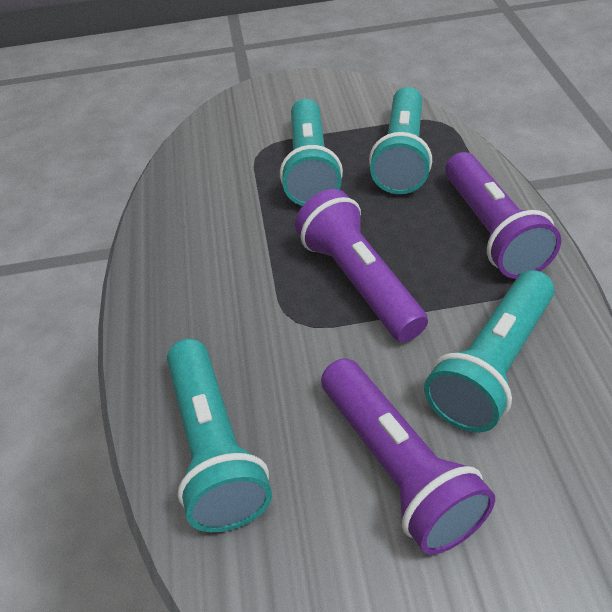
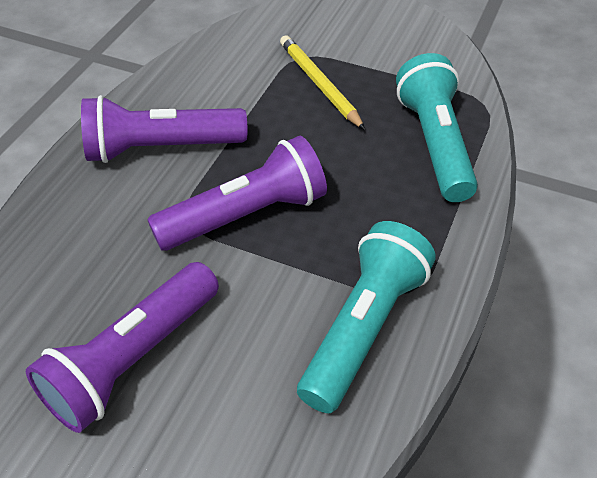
turquoise flashlight: 4 -> 2
yellow pencil: 0 -> 1

